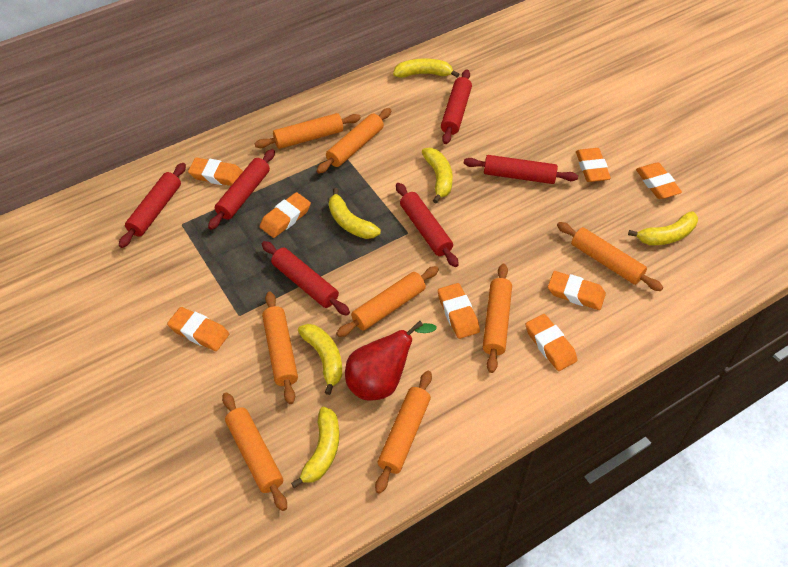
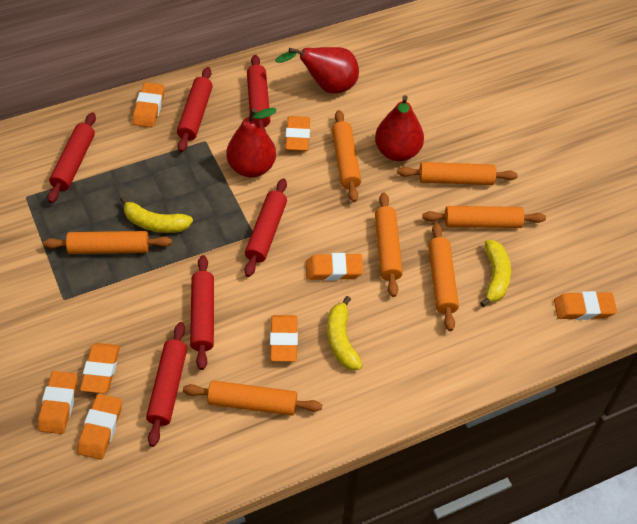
orange rolling pin: 8 -> 7
red pear: 1 -> 3
yellow banana: 6 -> 3

